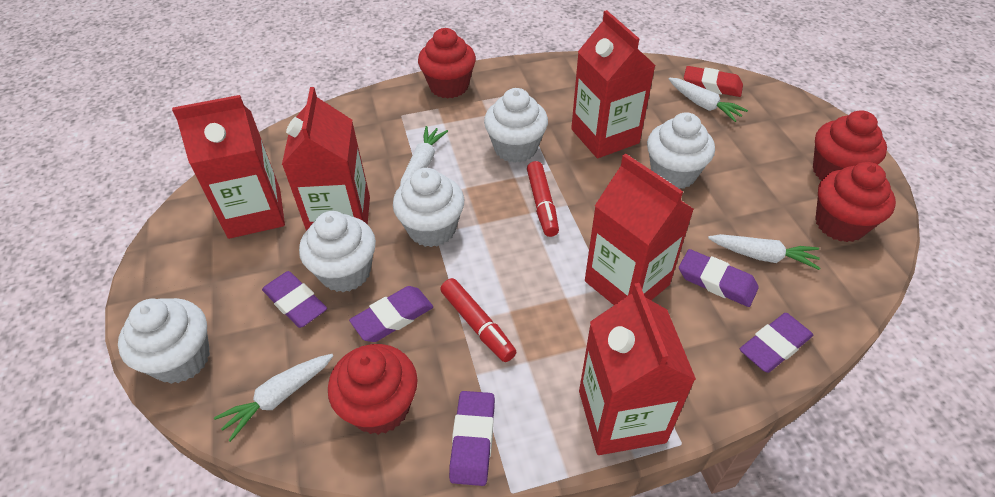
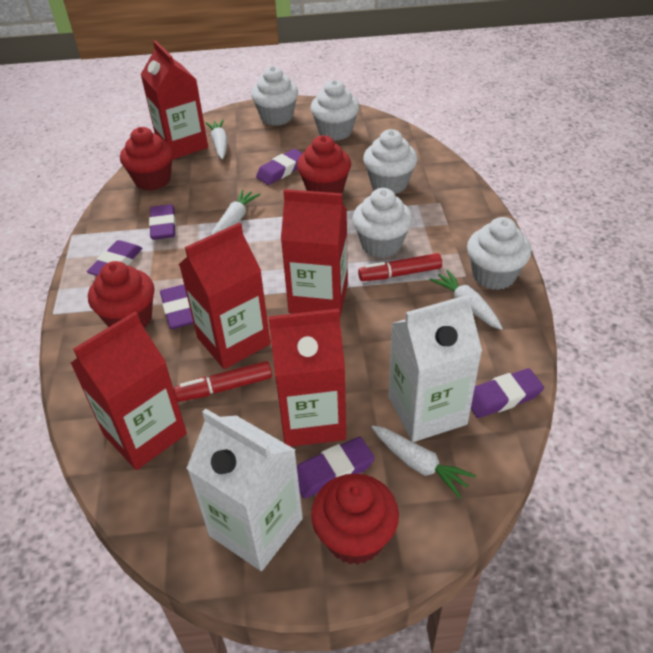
purple eraser: 5 -> 6
red eraser: 1 -> 0
white carton: 0 -> 2

